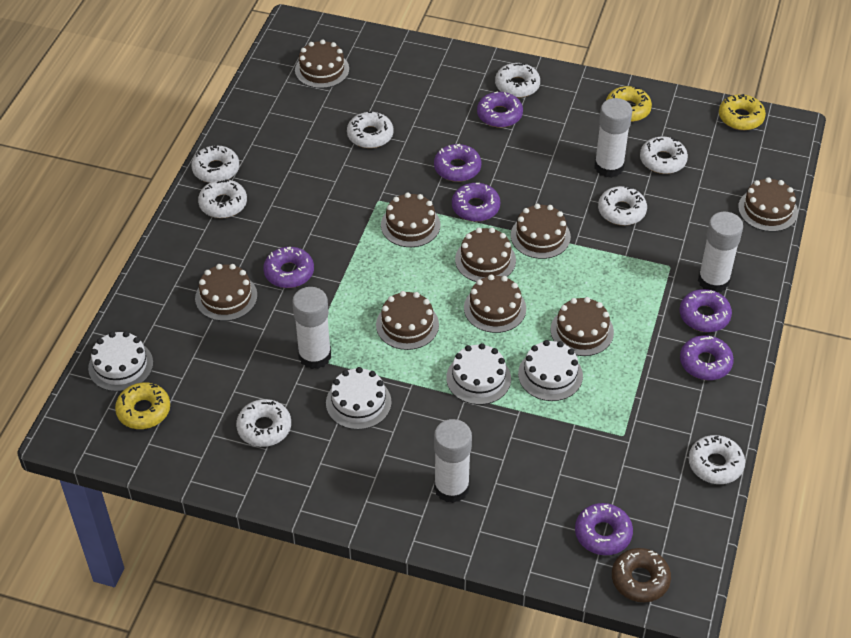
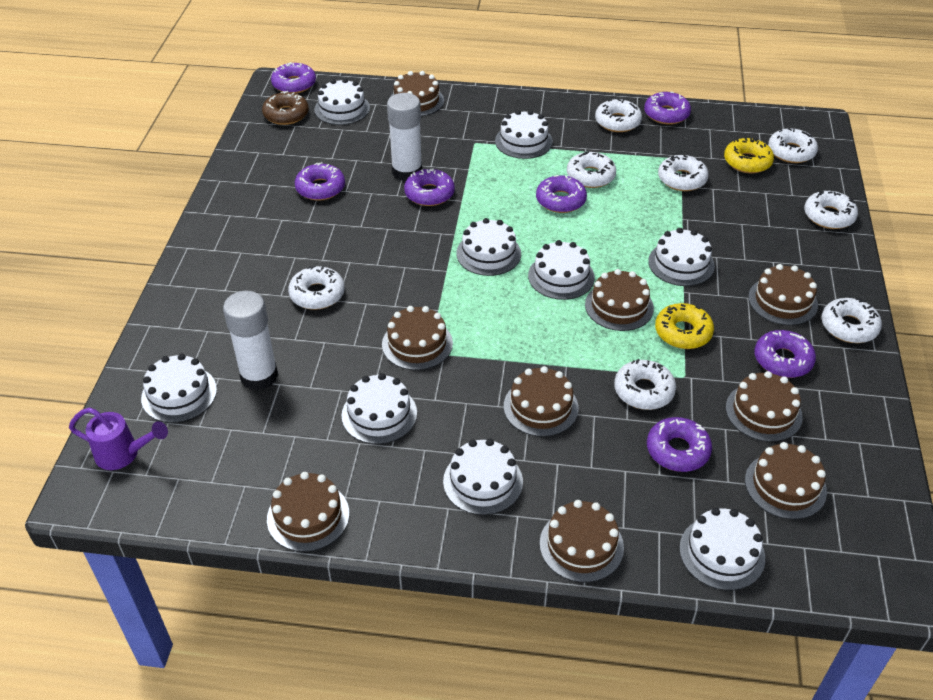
purple watering can: 0 -> 1
white cake: 4 -> 9
white glue stick: 4 -> 2
yellow donut: 3 -> 2

